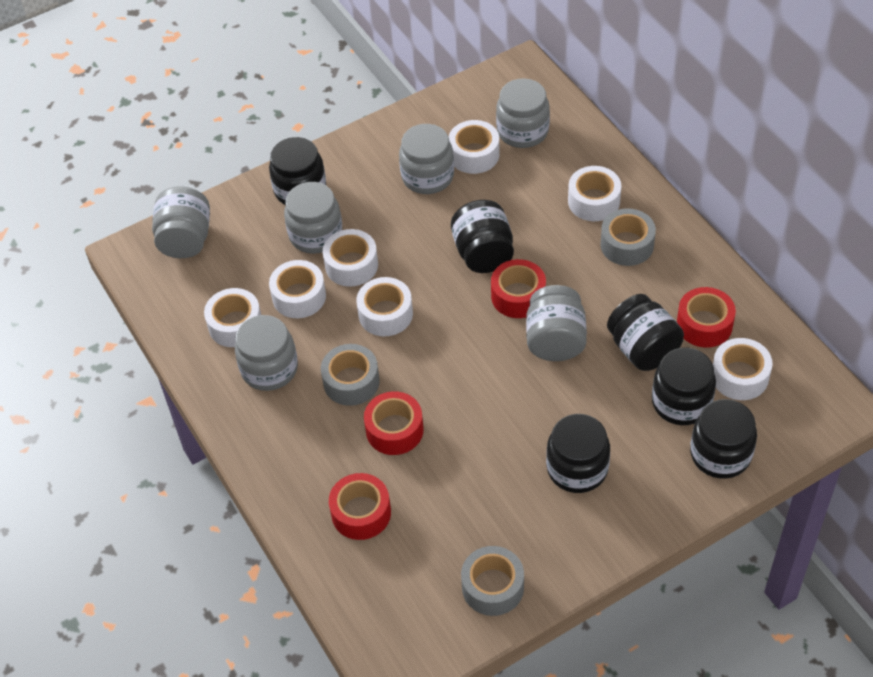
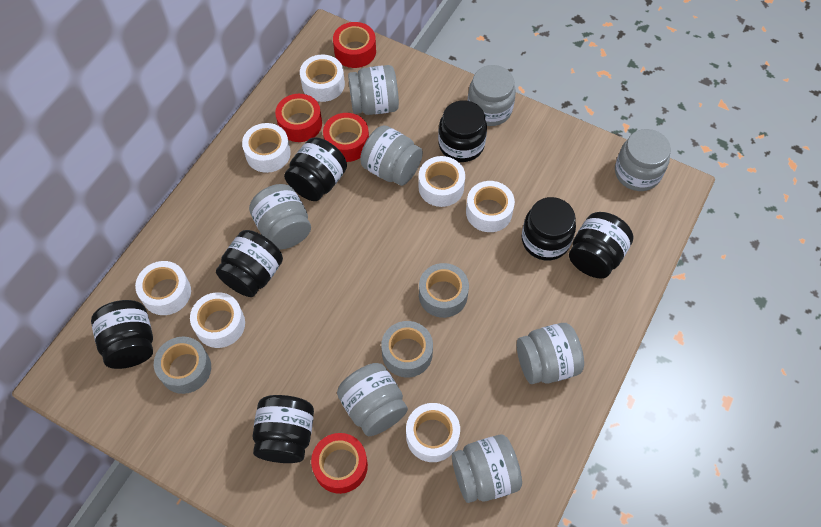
black jar: 6 -> 7
grey jar: 6 -> 8

